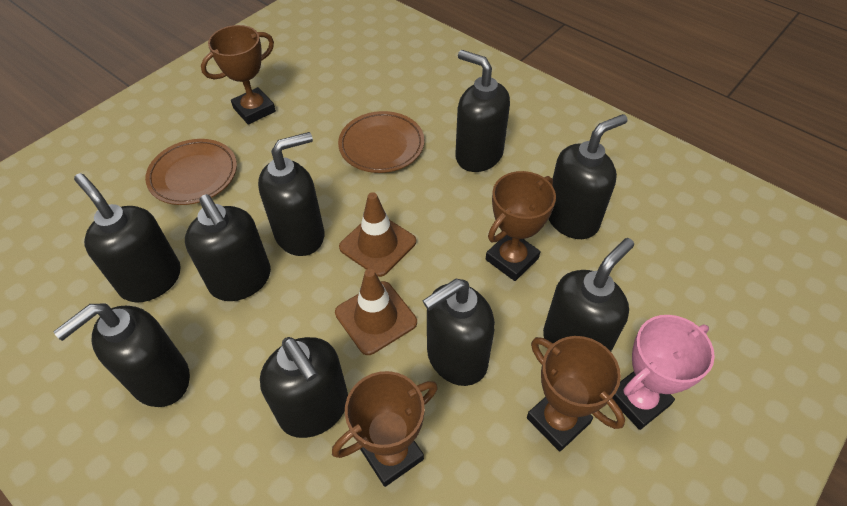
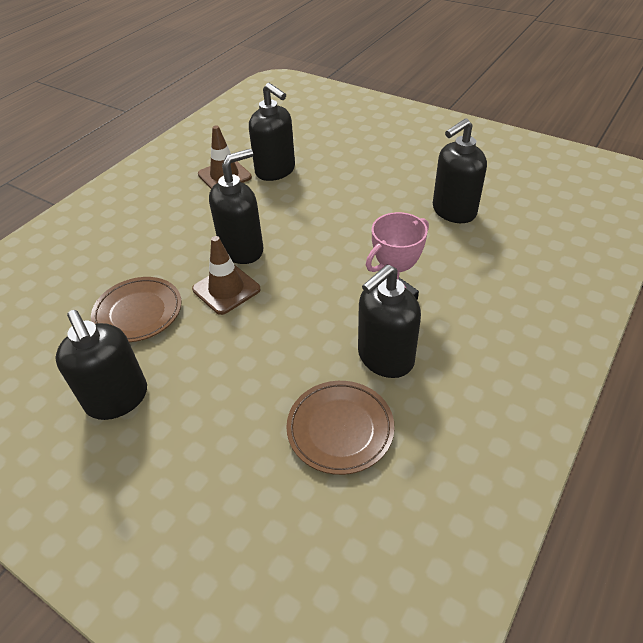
black soap dispenser: 9 -> 5
brown trophy: 4 -> 0

